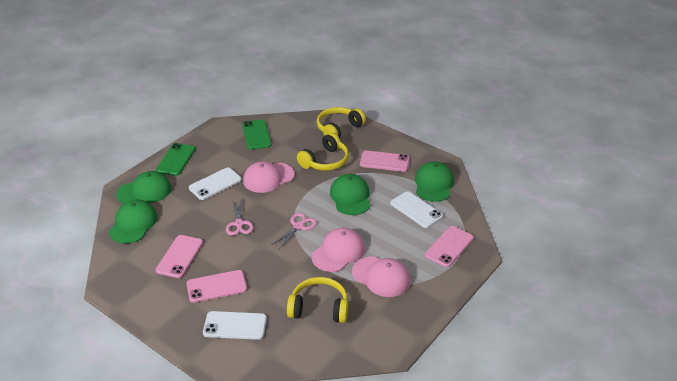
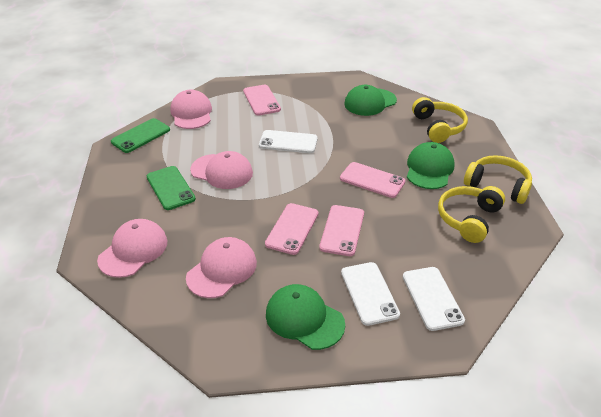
green cap: 4 -> 3
pink cap: 3 -> 4
pink scissors: 2 -> 0

